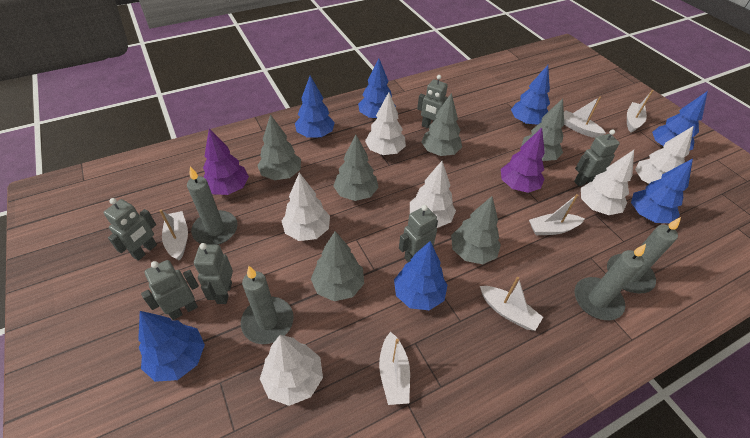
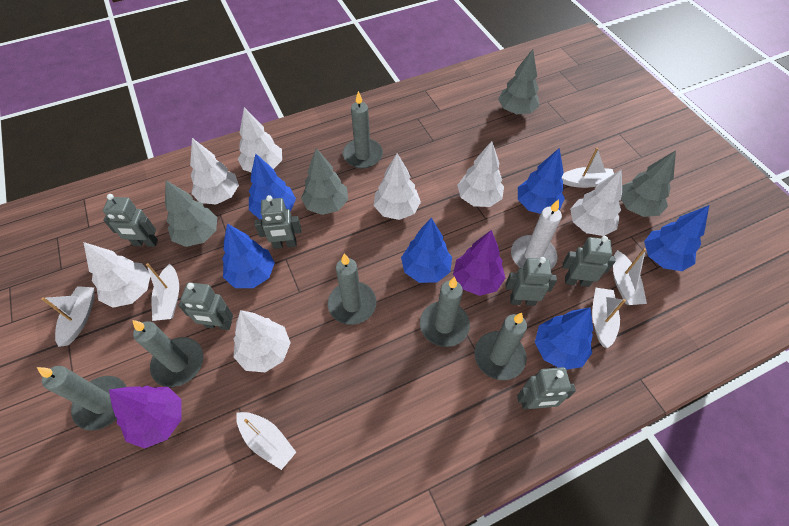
blue tree: 7 -> 6
grey candle: 4 -> 6
grey tree: 6 -> 4
white candle: 0 -> 1
white tree: 6 -> 7

